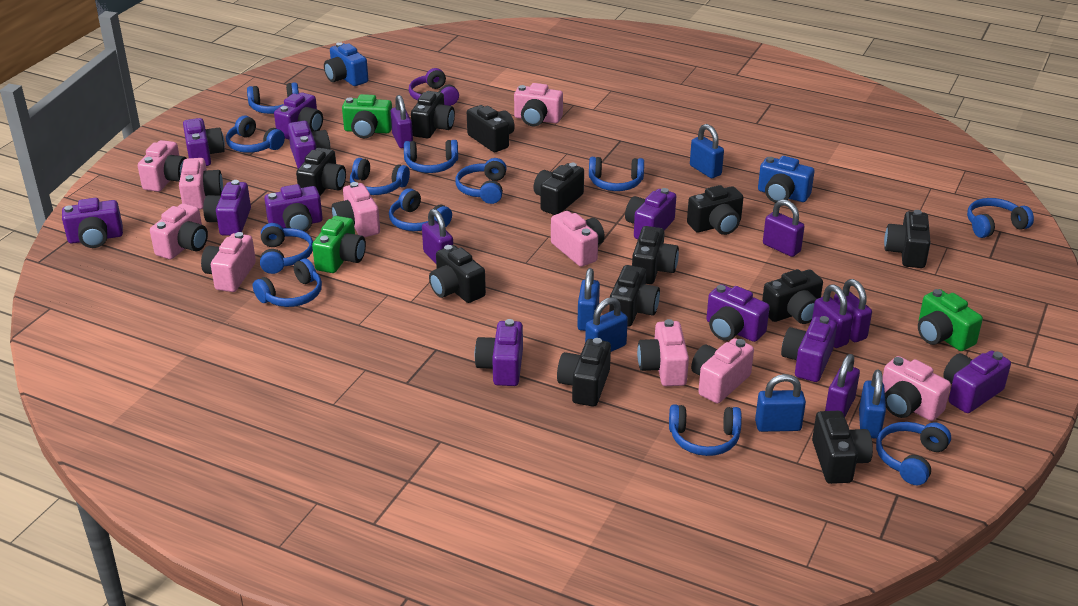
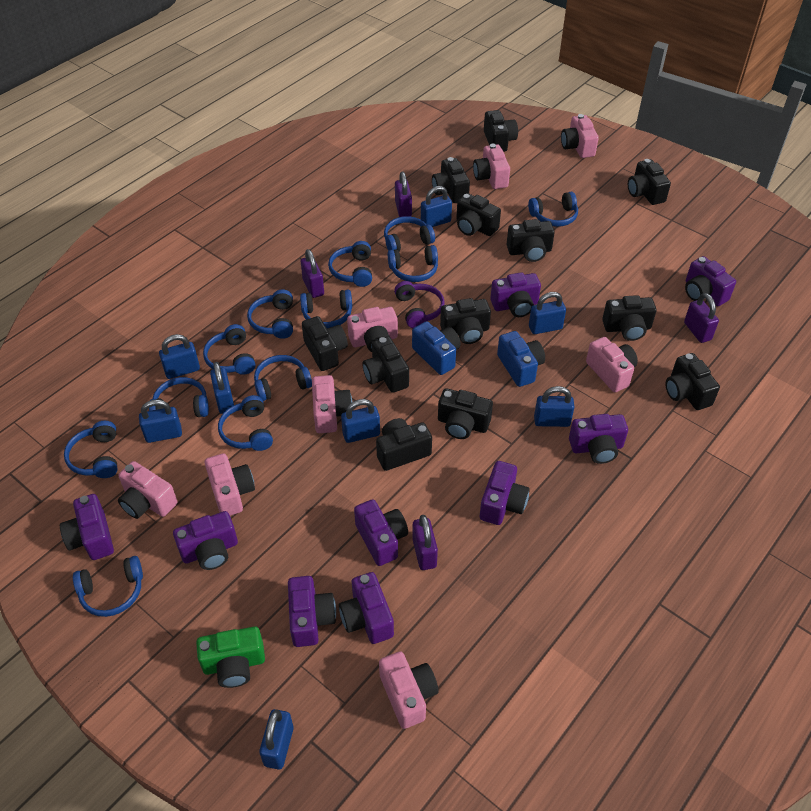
blue padlock: 5 -> 8
green camera: 3 -> 1
pink camera: 10 -> 8
purple camera: 11 -> 9
purple padlock: 6 -> 4

